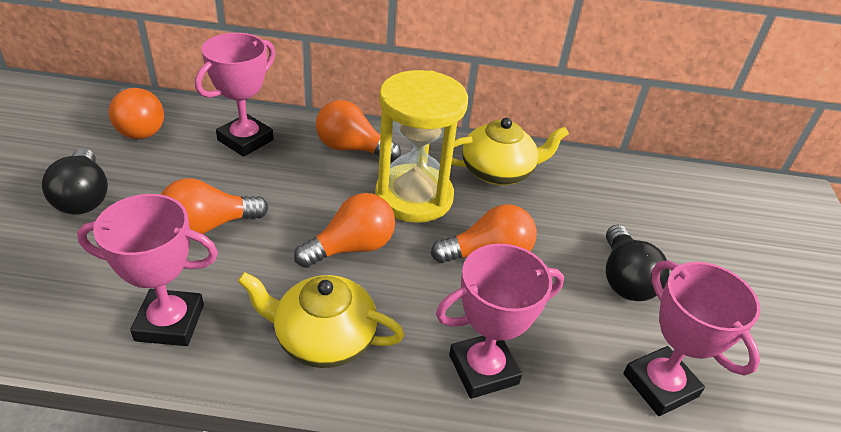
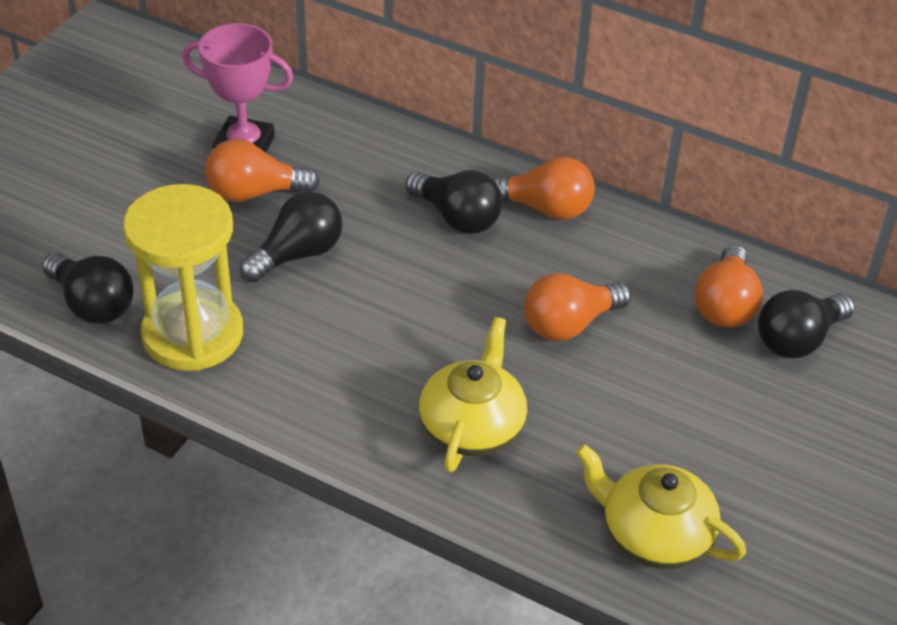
black light bulb: 2 -> 4
orange light bulb: 5 -> 4
pink trophy: 4 -> 1

